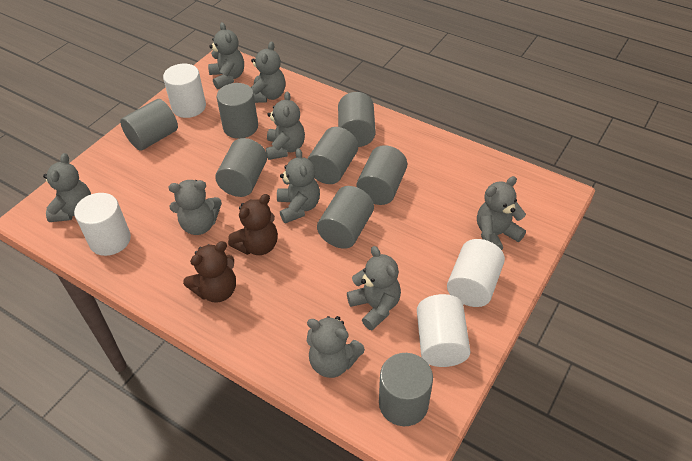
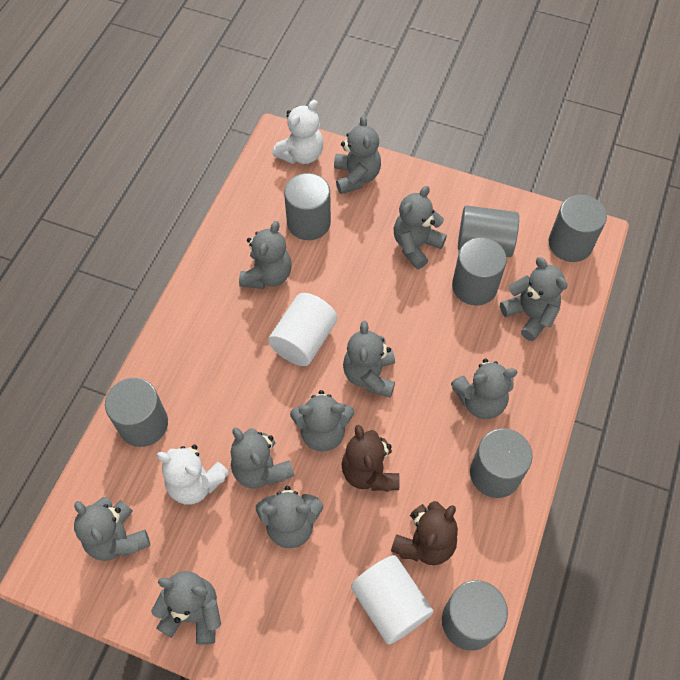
grey cylinder: 8 -> 7
grey teddy bear: 9 -> 11
white cylinder: 4 -> 2
white teddy bear: 0 -> 2

